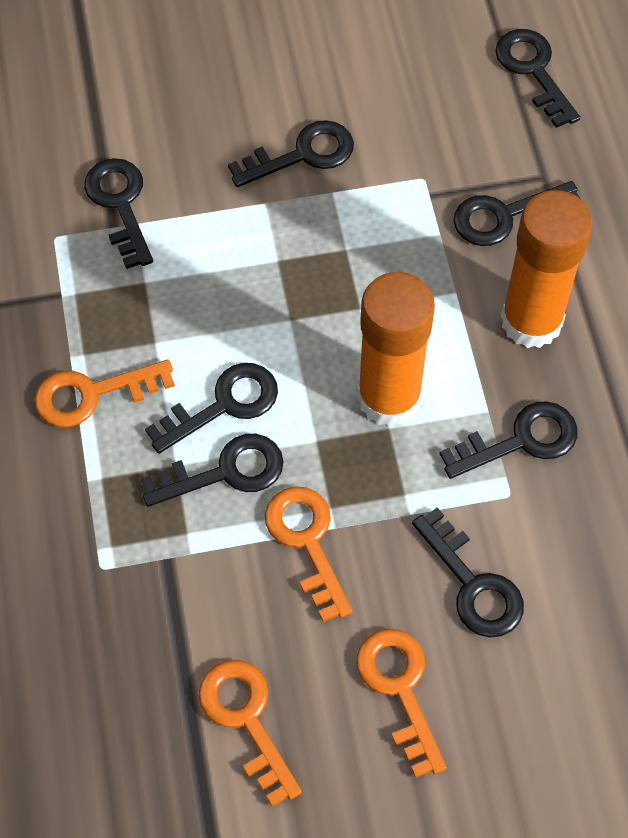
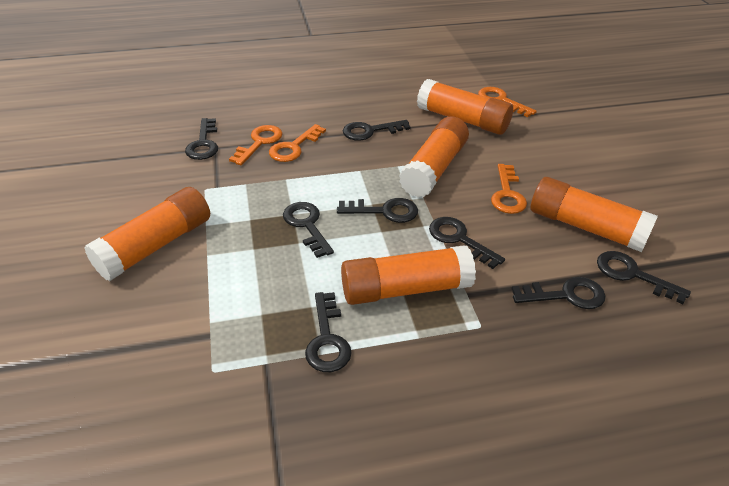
orange glue stick: 2 -> 5

